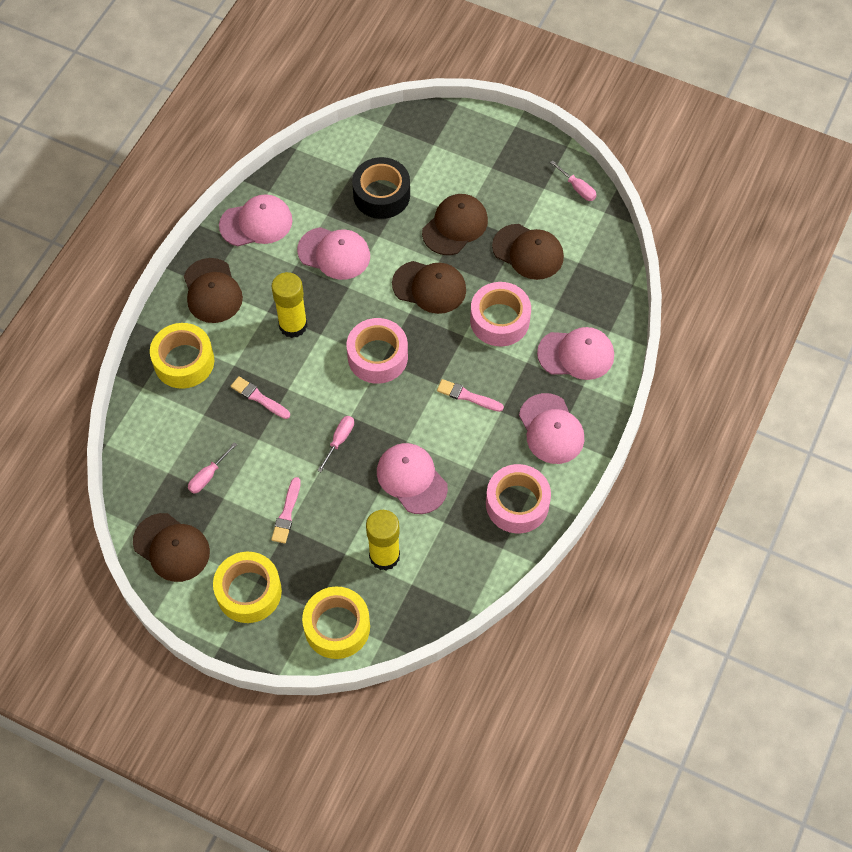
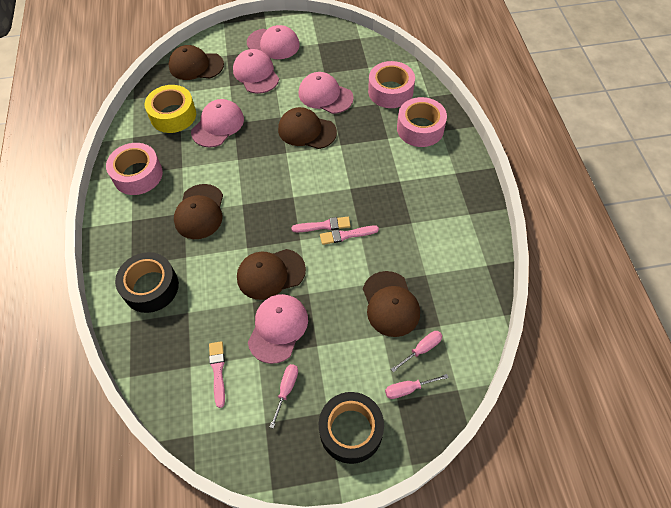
black tape: 1 -> 2
yellow glue stick: 2 -> 0
yellow tape: 3 -> 1

